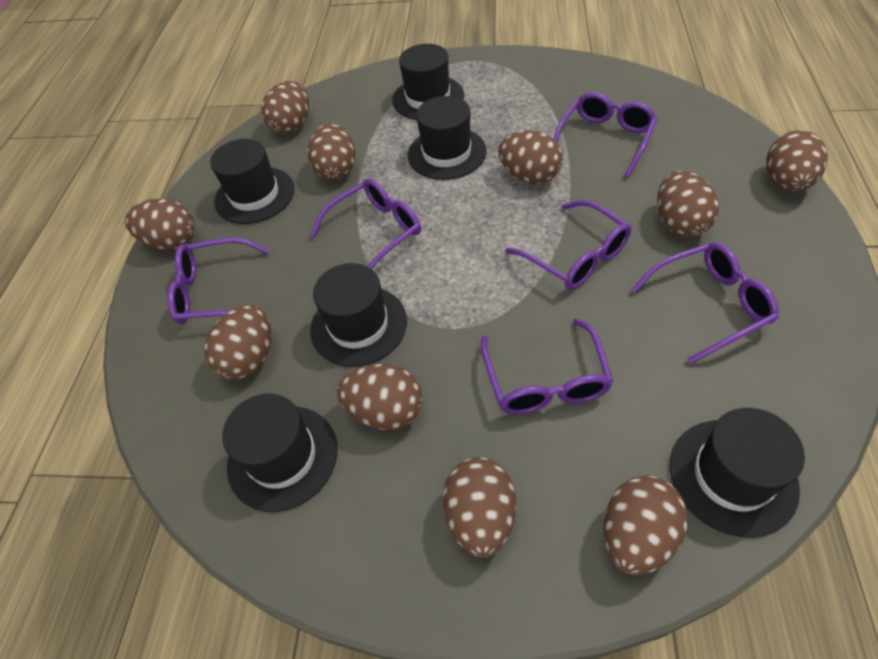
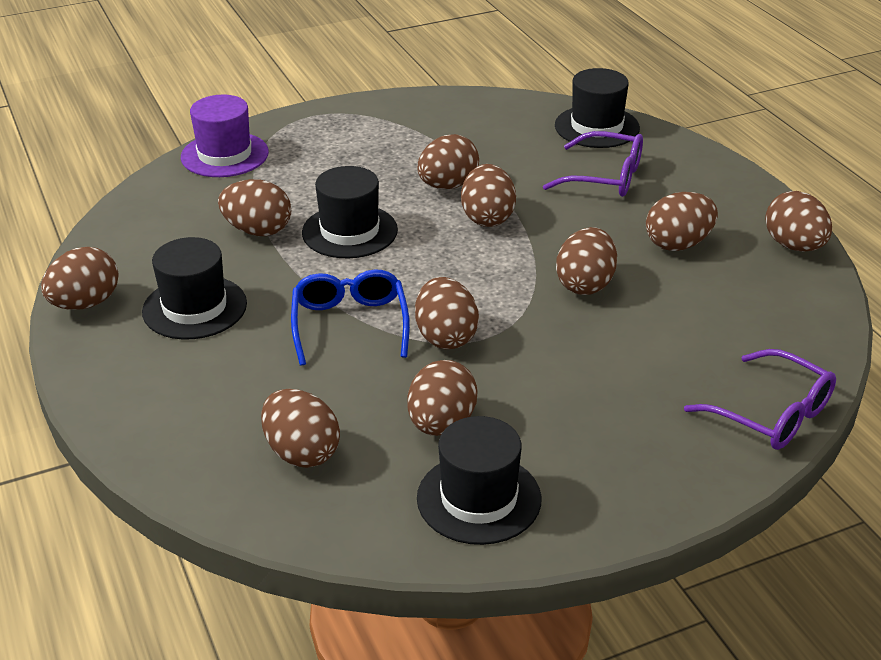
black hat: 6 -> 4
blue glasses: 0 -> 1
purple glasses: 6 -> 2
purple hat: 0 -> 1

